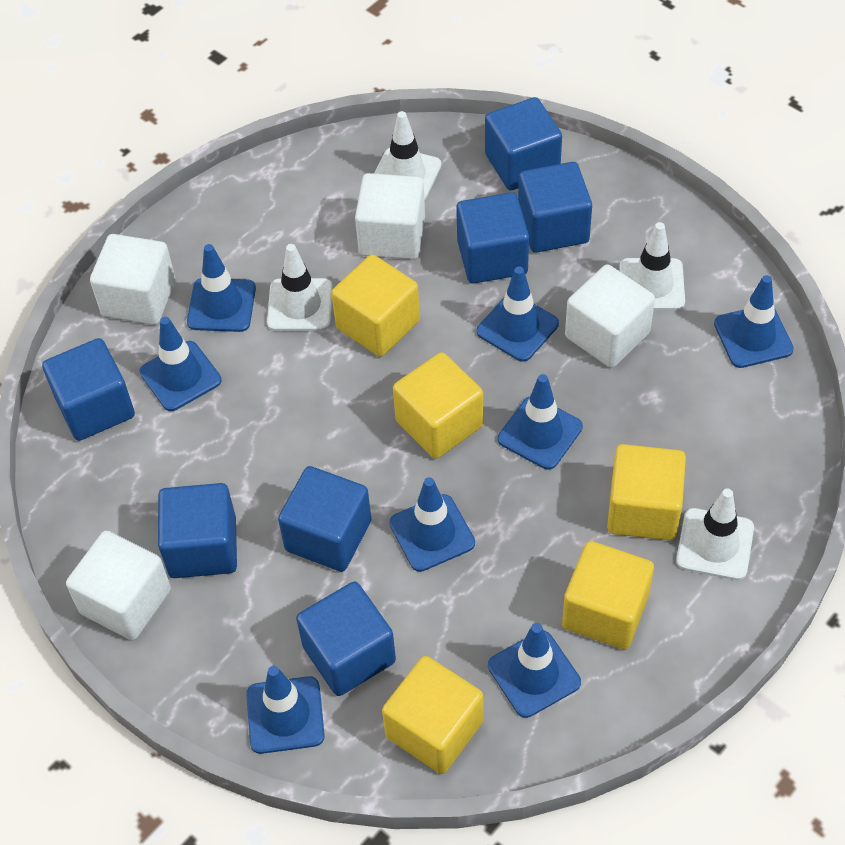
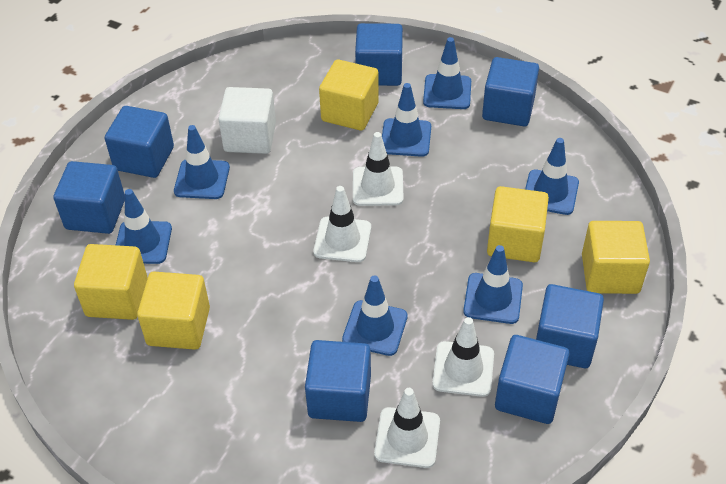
blue traffic cone: 8 -> 7
white cube: 4 -> 1

